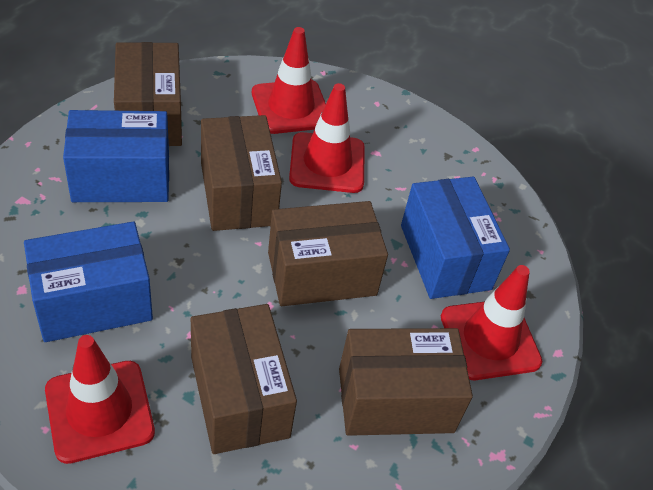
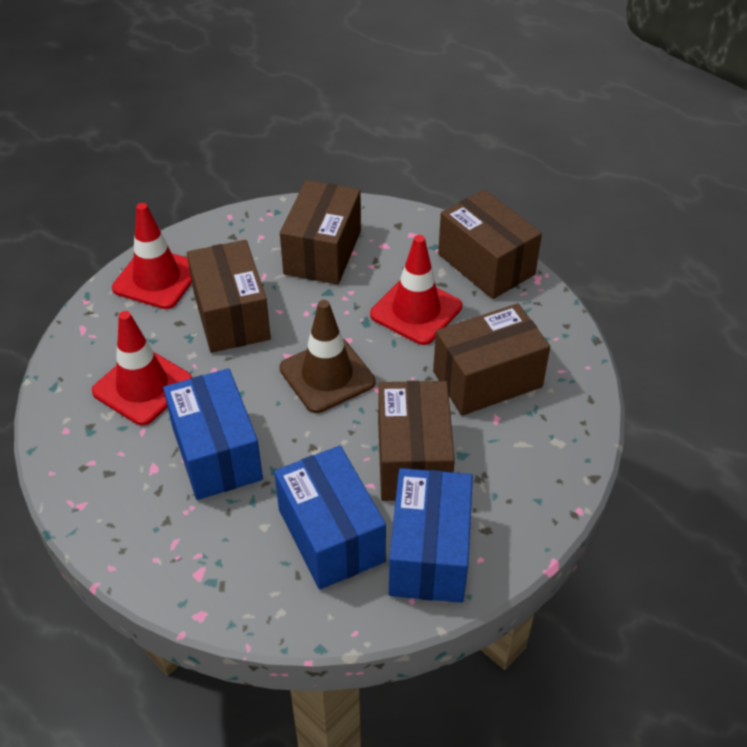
brown traffic cone: 0 -> 1
red traffic cone: 4 -> 3

